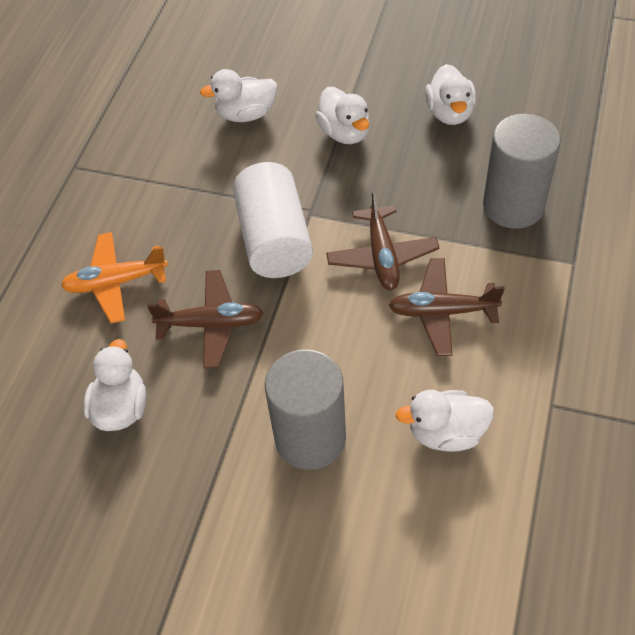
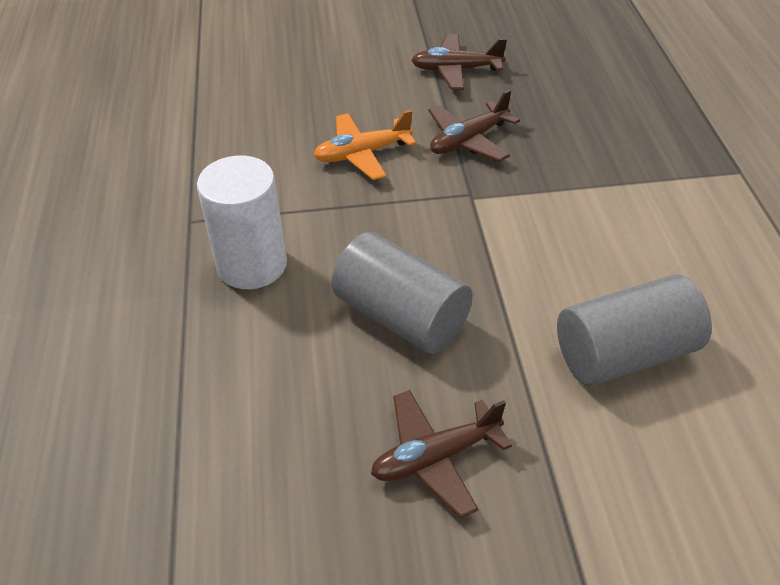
white duck: 5 -> 0

